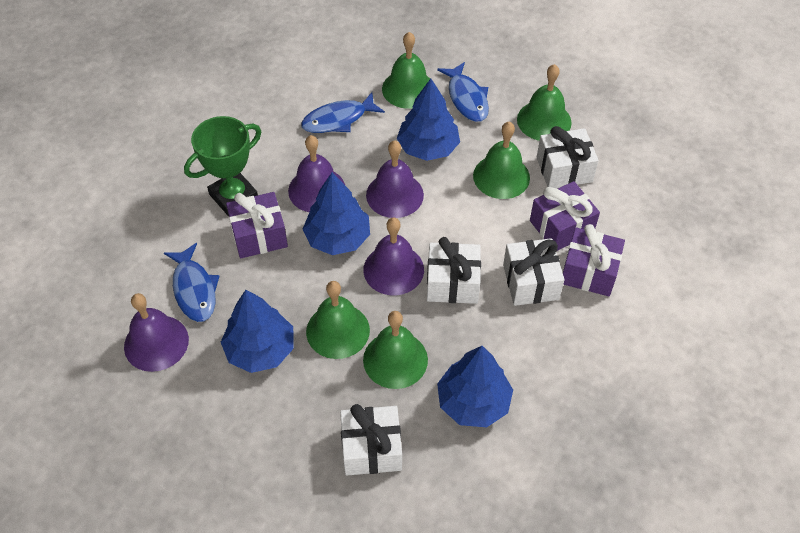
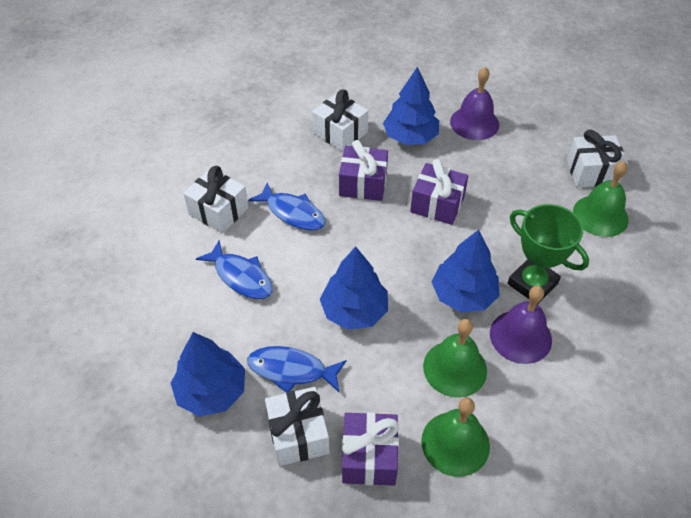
green bell: 5 -> 3
purple bell: 4 -> 2

